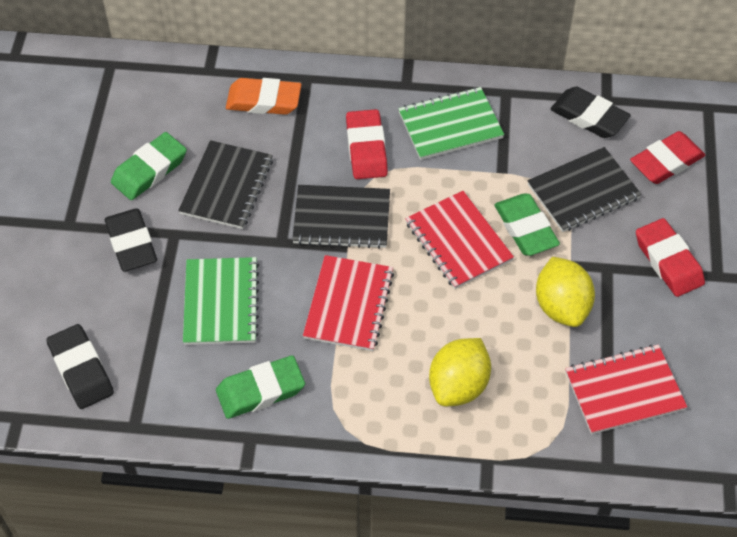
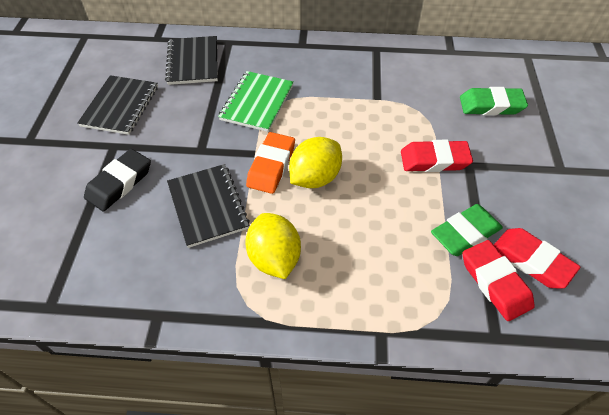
black eraser: 3 -> 1
green eraser: 3 -> 2
green notebook: 2 -> 1
red notebook: 3 -> 0

